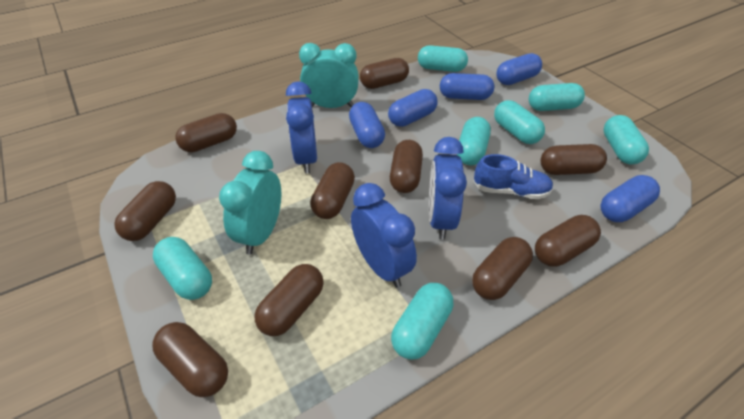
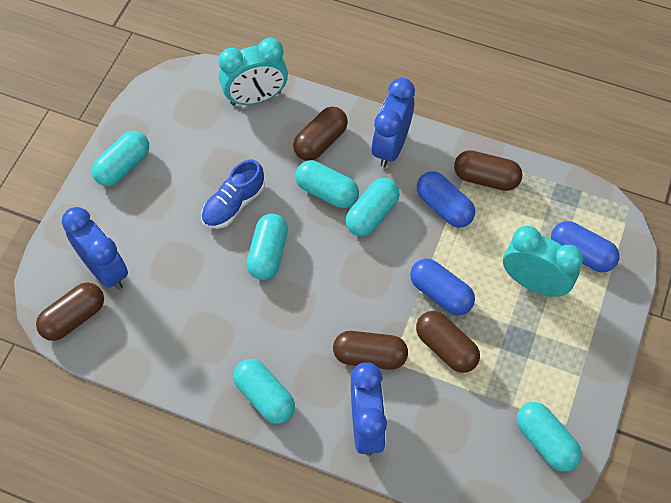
blue capsule: 5 -> 3
brown capsule: 10 -> 5
turquoise capsule: 7 -> 6

